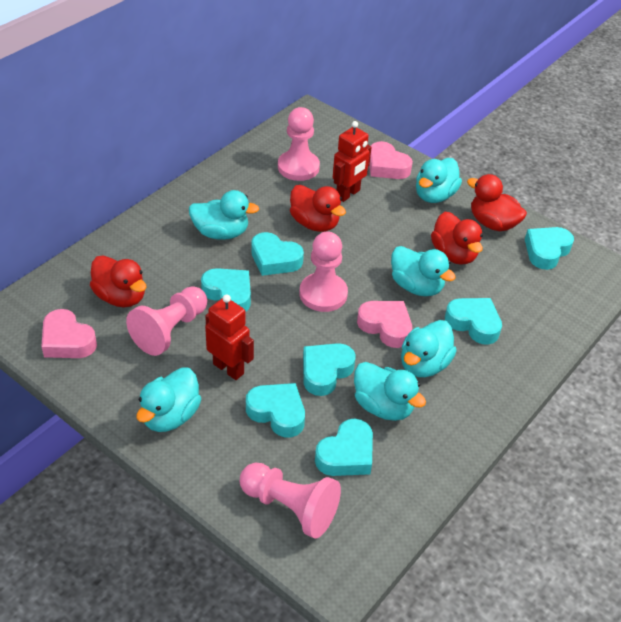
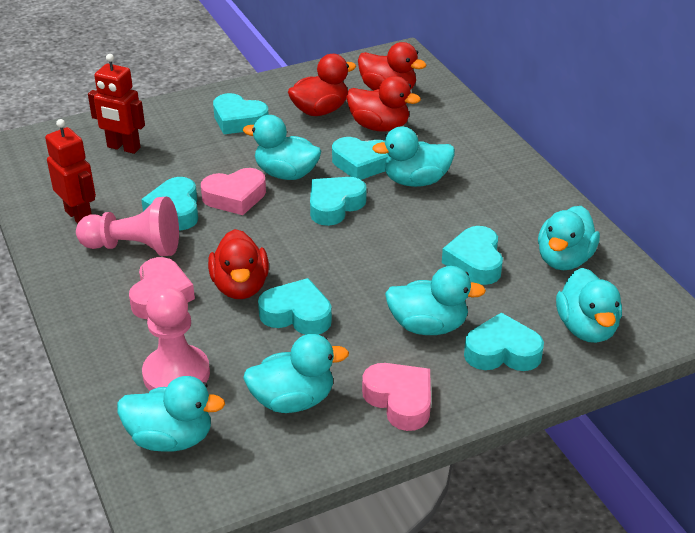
pink pawn: 4 -> 2
turquoise duck: 6 -> 7

